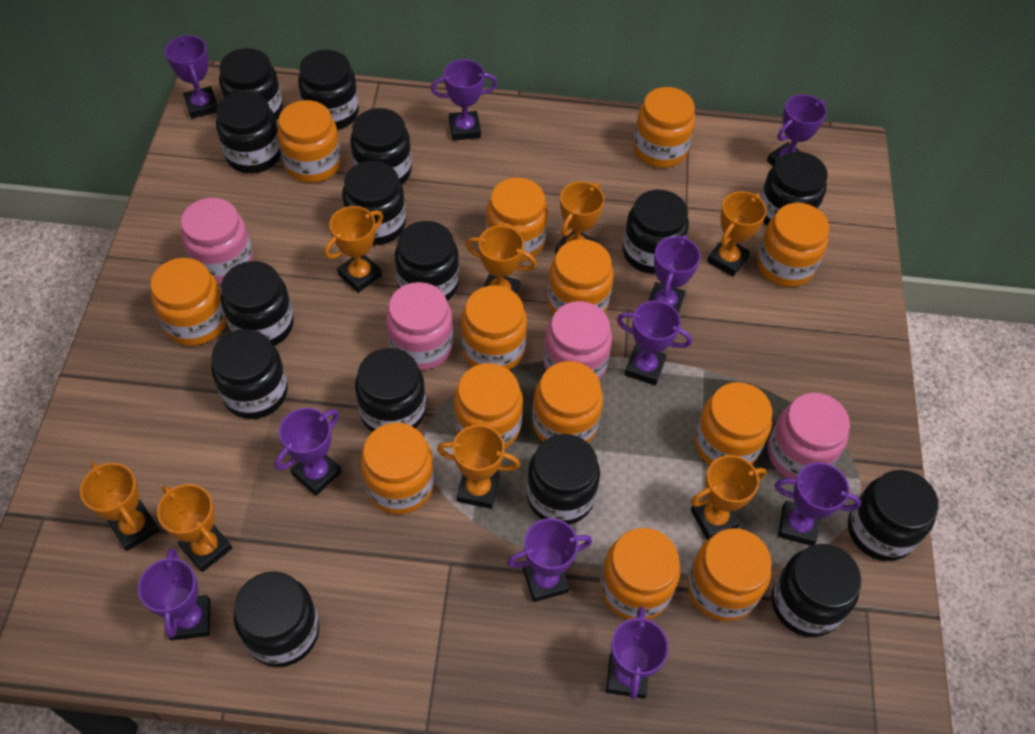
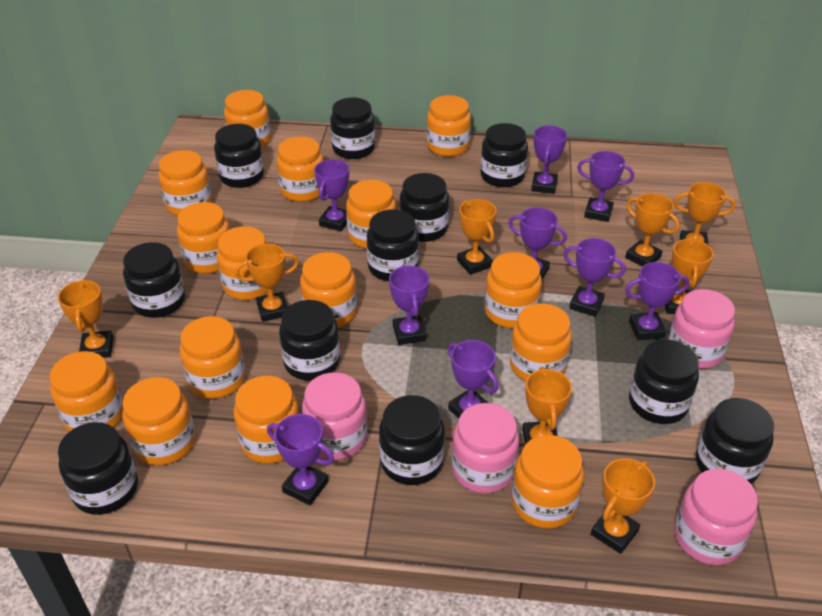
black jar: 15 -> 11
orange jar: 13 -> 15
purple trophy: 10 -> 9

